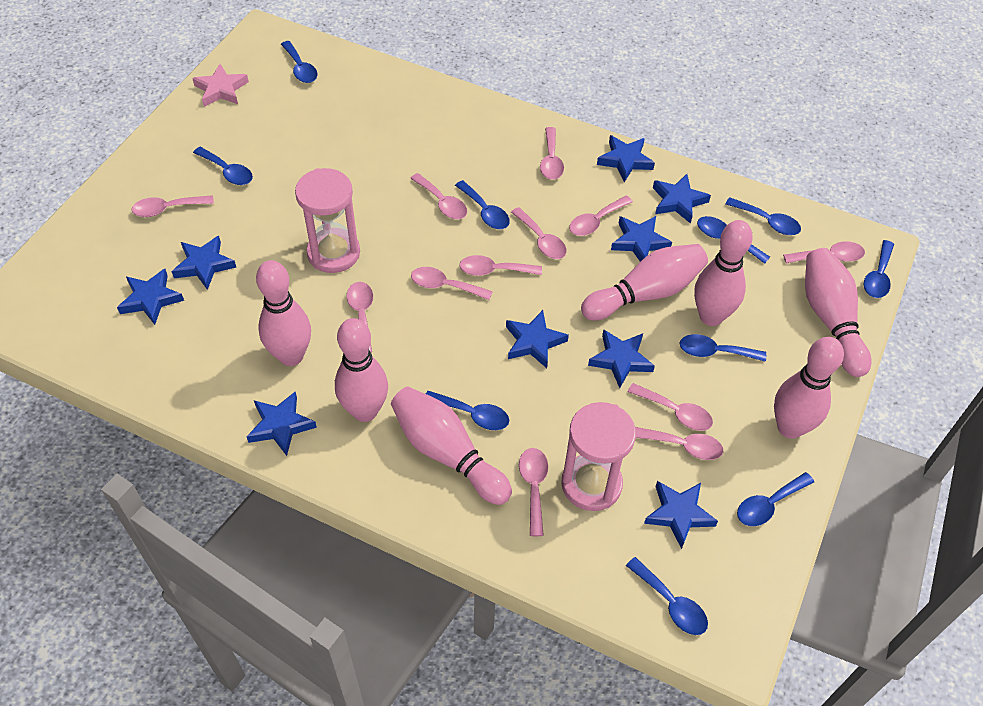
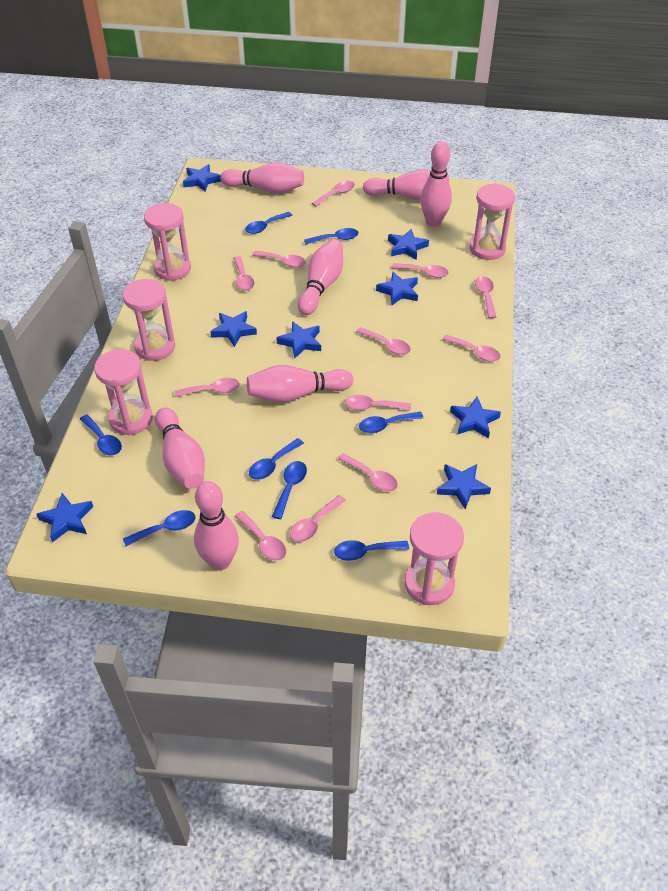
blue spoon: 10 -> 8
blue star: 9 -> 8
pink hourglass: 2 -> 5
pink star: 1 -> 0

